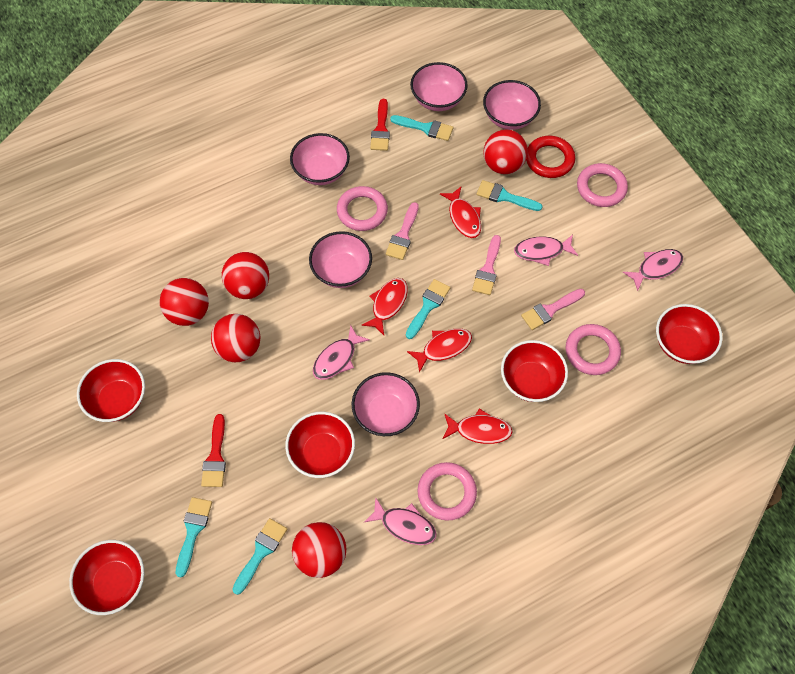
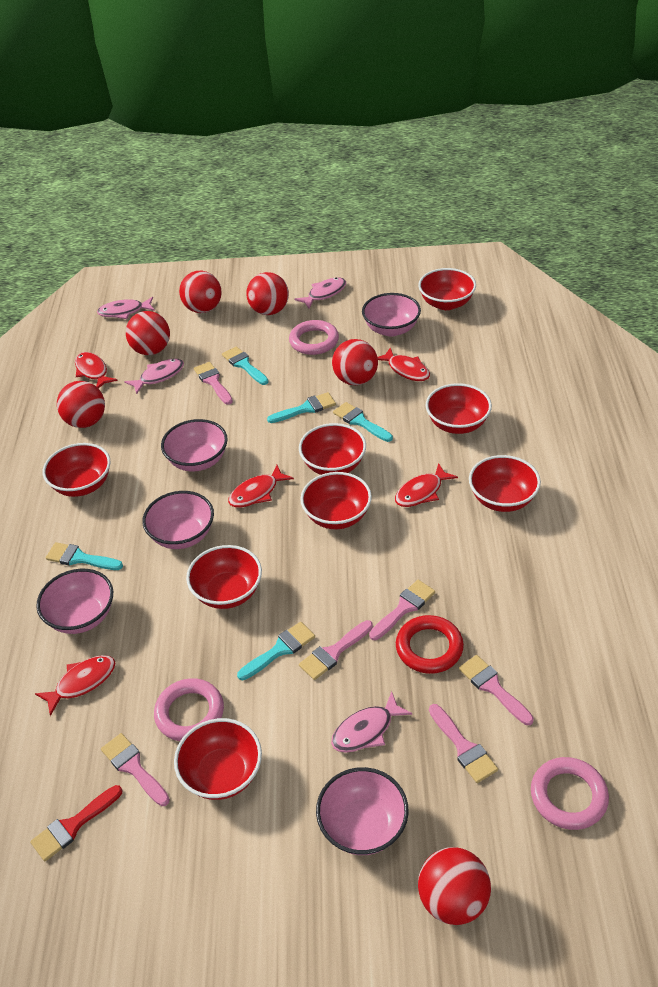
pink brush: 3 -> 6
pink ring: 4 -> 3
red ball: 5 -> 6
red bowl: 5 -> 8
red brush: 2 -> 1
red fish: 4 -> 5

